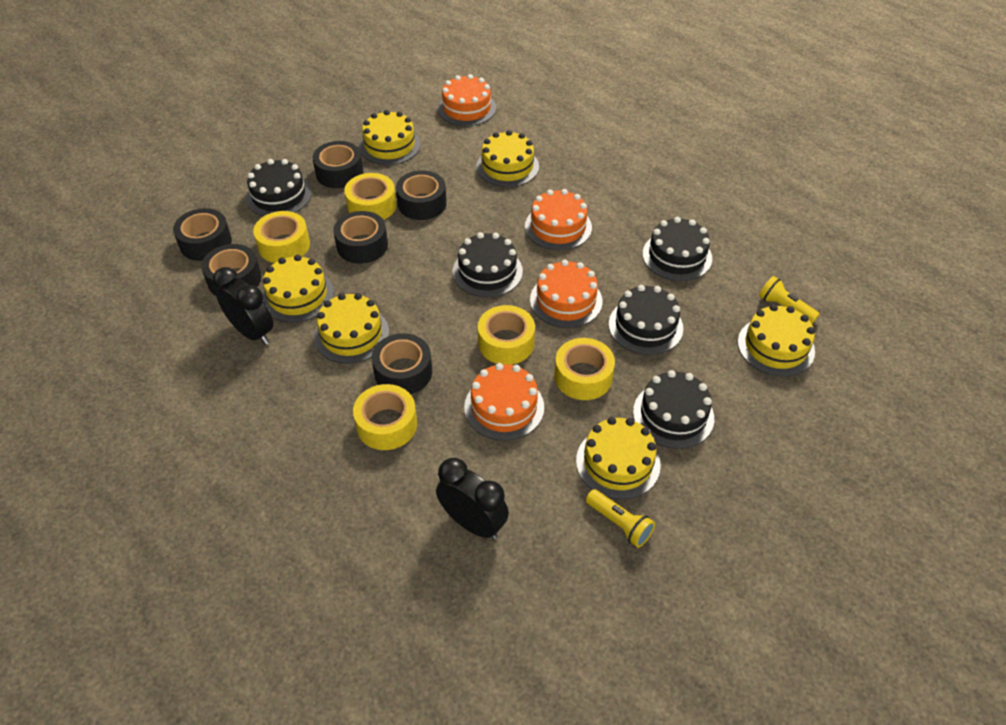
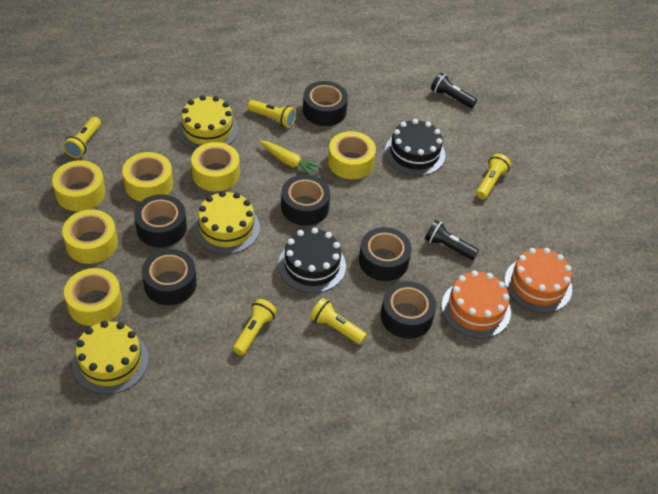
black cake: 5 -> 2
black clock: 2 -> 0
black flashlight: 0 -> 2
orange cake: 4 -> 2
yellow cake: 6 -> 3
yellow carrot: 0 -> 1
yellow flashlight: 2 -> 5
yellow tape: 5 -> 6

